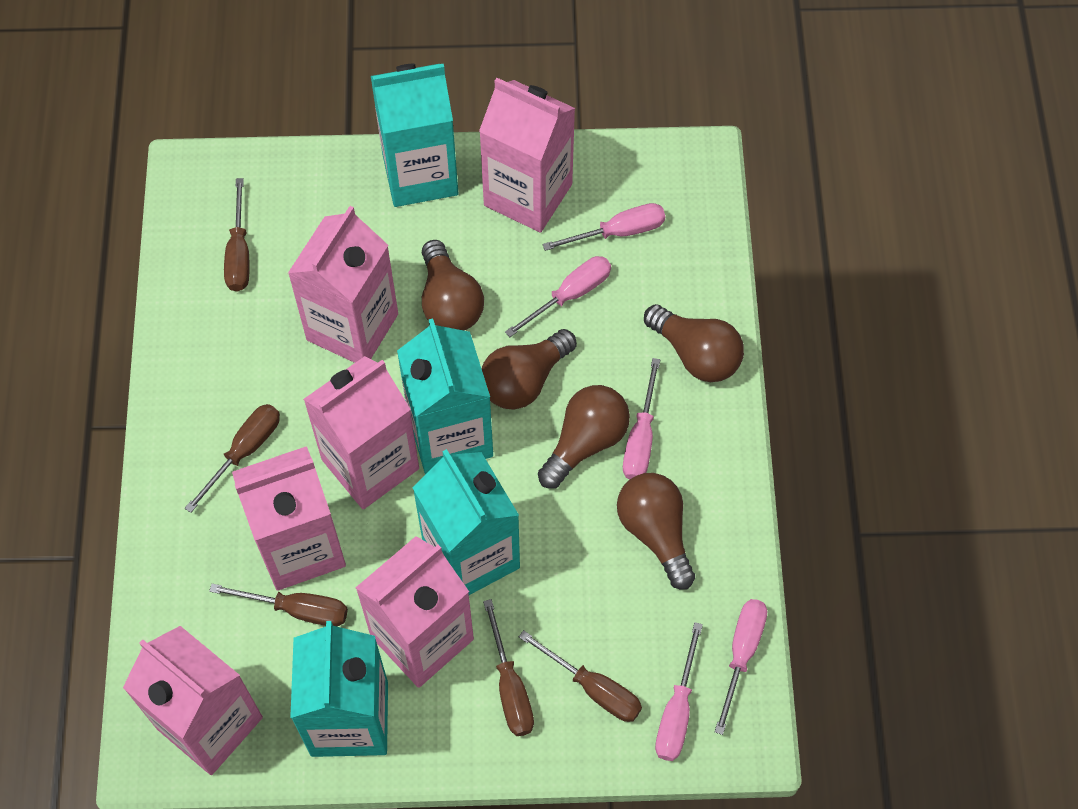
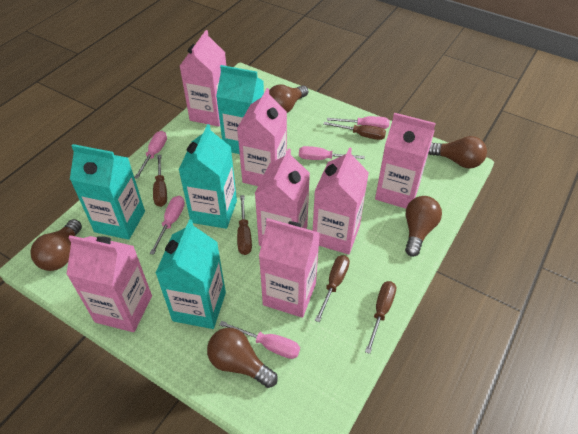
pink carton: 6 -> 7

